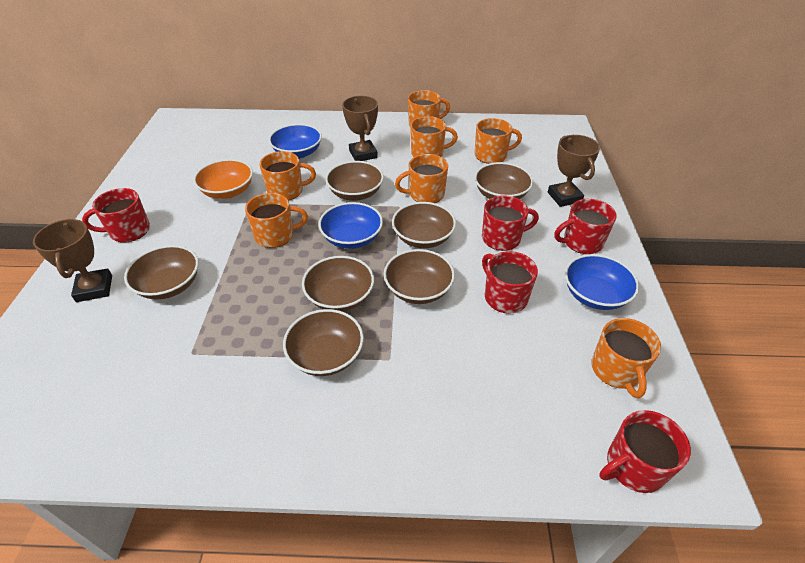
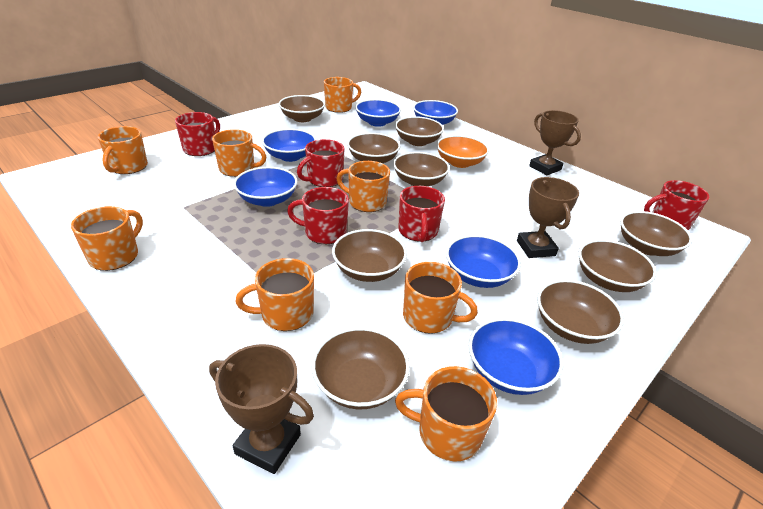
blue bowl: 3 -> 6
brown bowl: 7 -> 9
orange mug: 7 -> 8

